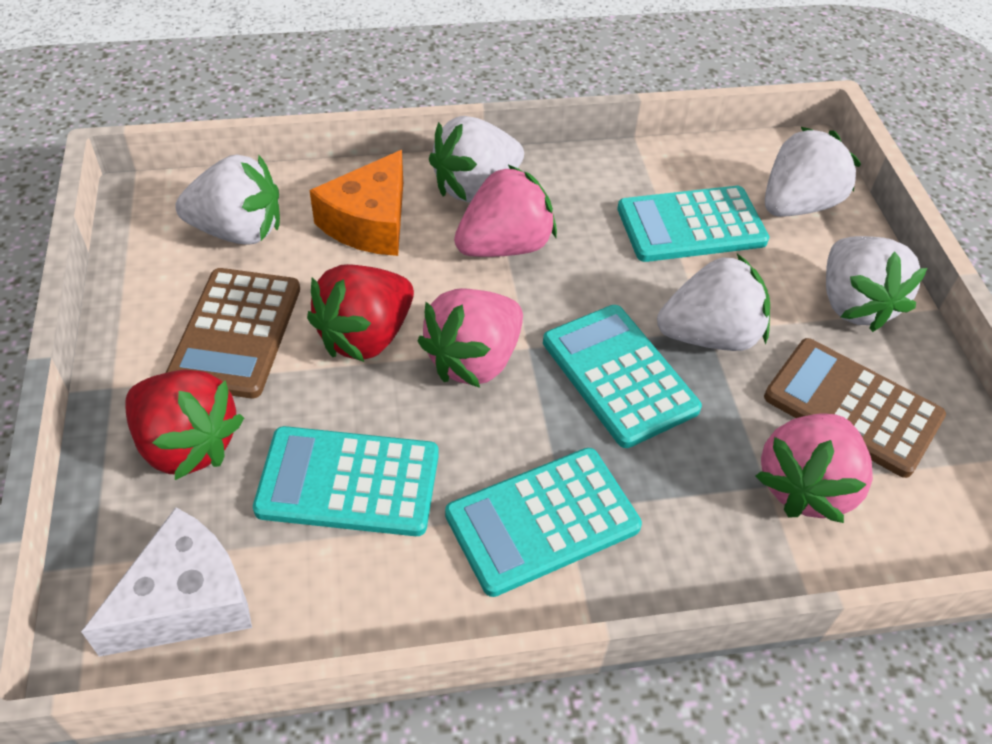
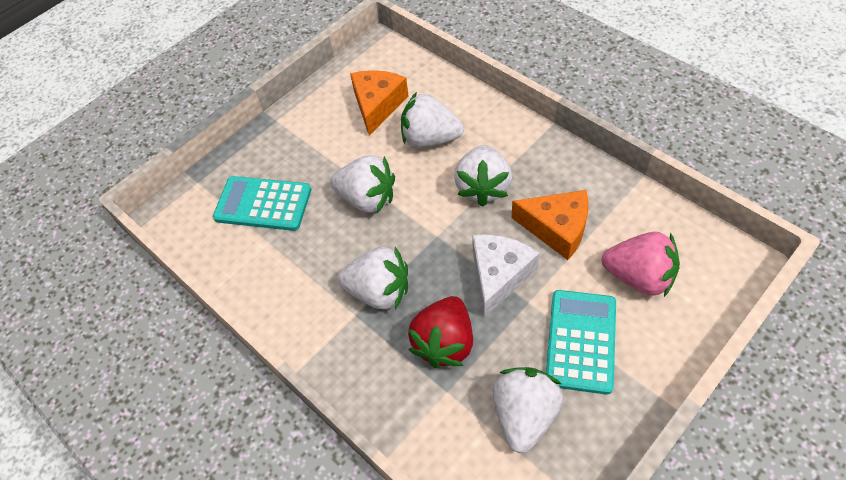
brown calculator: 2 -> 0
orange cheese: 1 -> 2
pink strawberry: 3 -> 1
red strawberry: 2 -> 1
turquoise calculator: 4 -> 2

